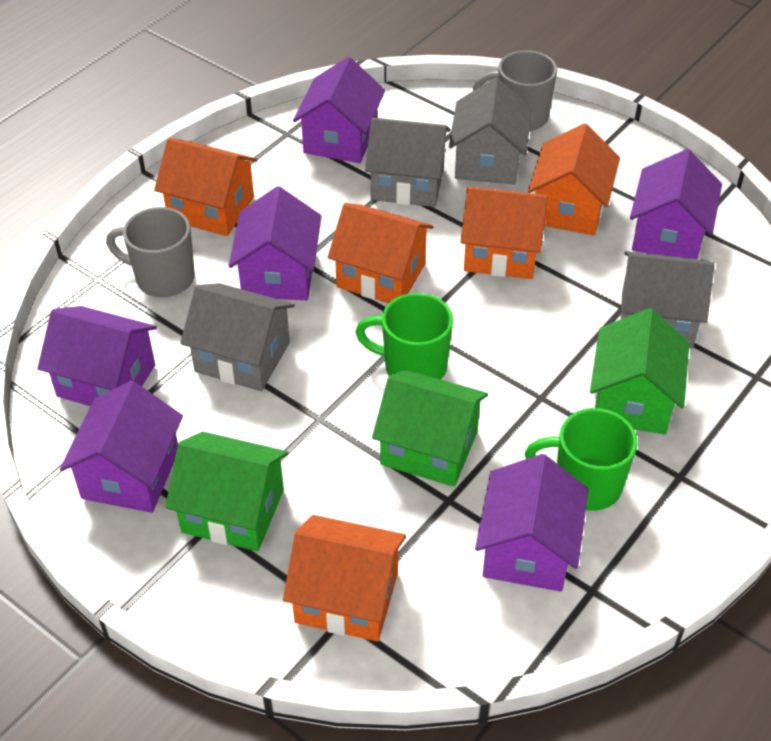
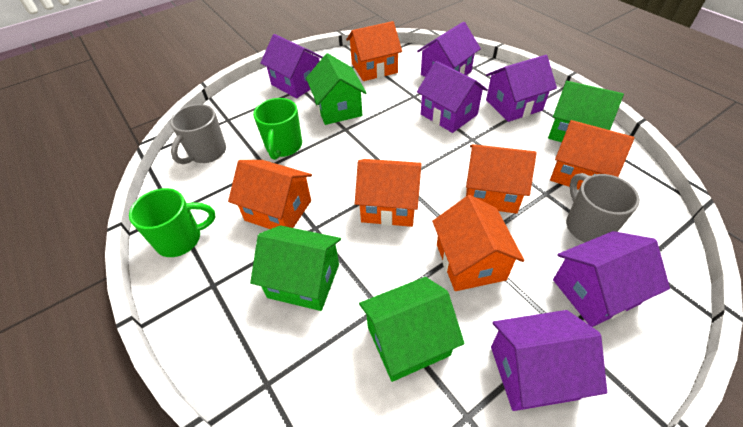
green house: 3 -> 4
grey house: 4 -> 0
orange house: 5 -> 6

